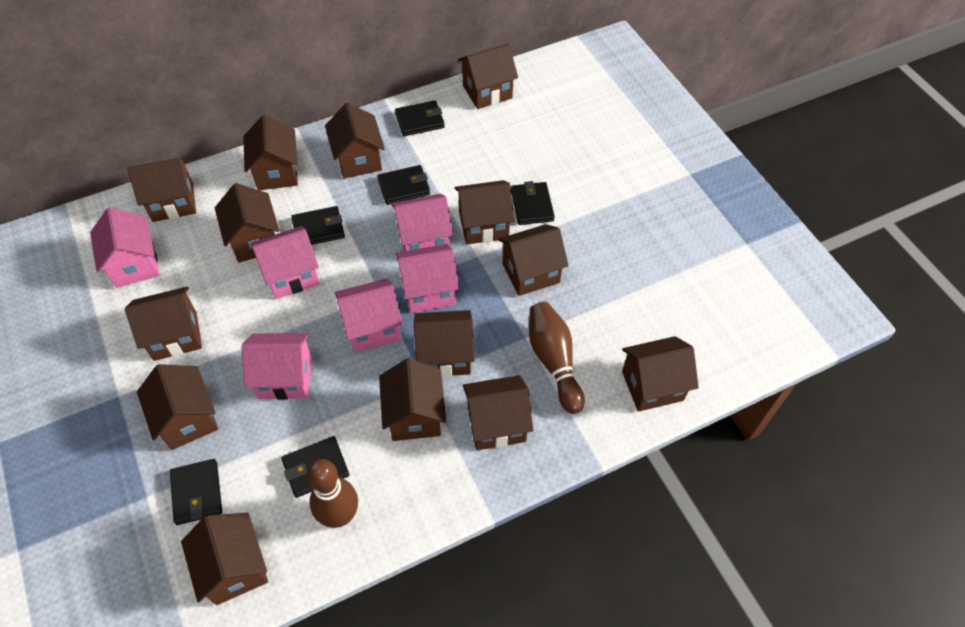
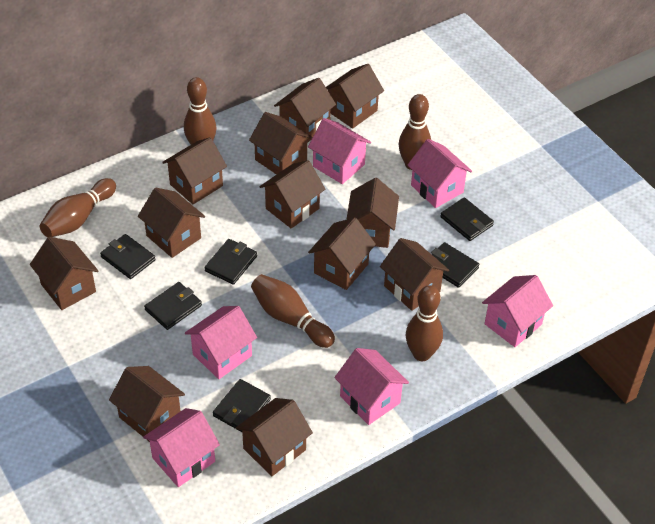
brown bowling pin: 2 -> 5
brown house: 14 -> 12

